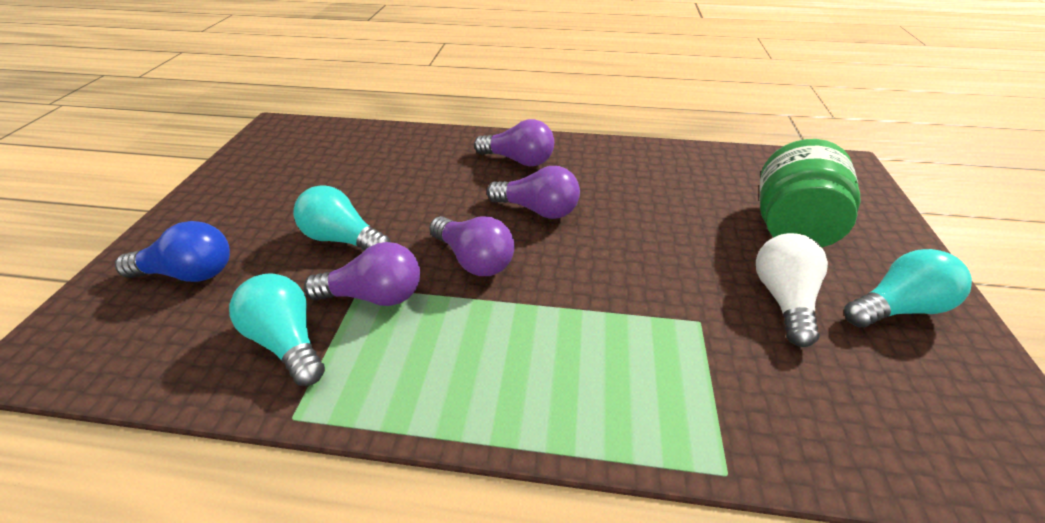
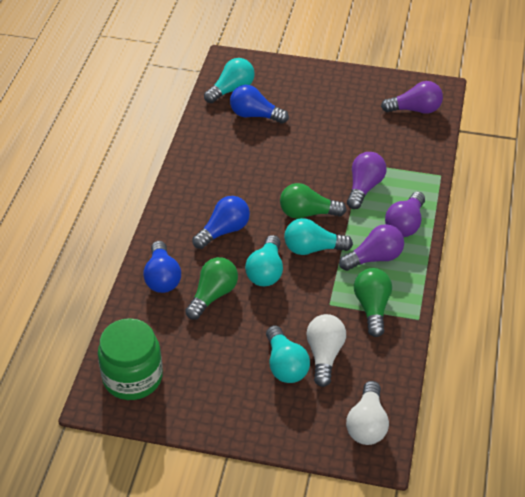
blue light bulb: 1 -> 3
green light bulb: 0 -> 3
turquoise light bulb: 3 -> 4
white light bulb: 1 -> 2

